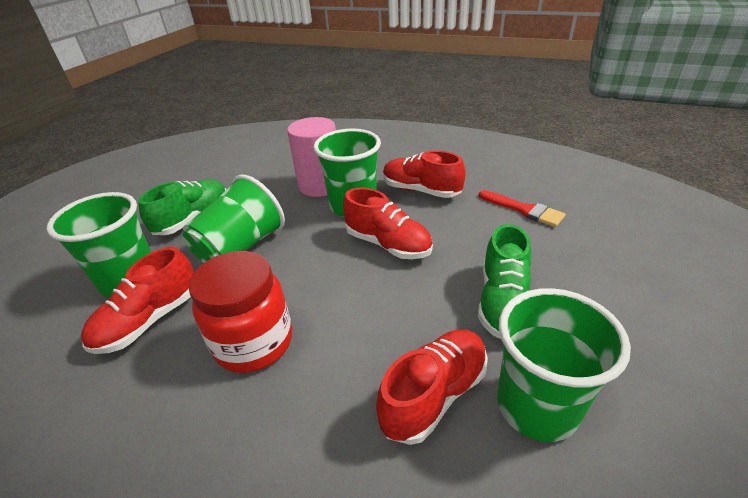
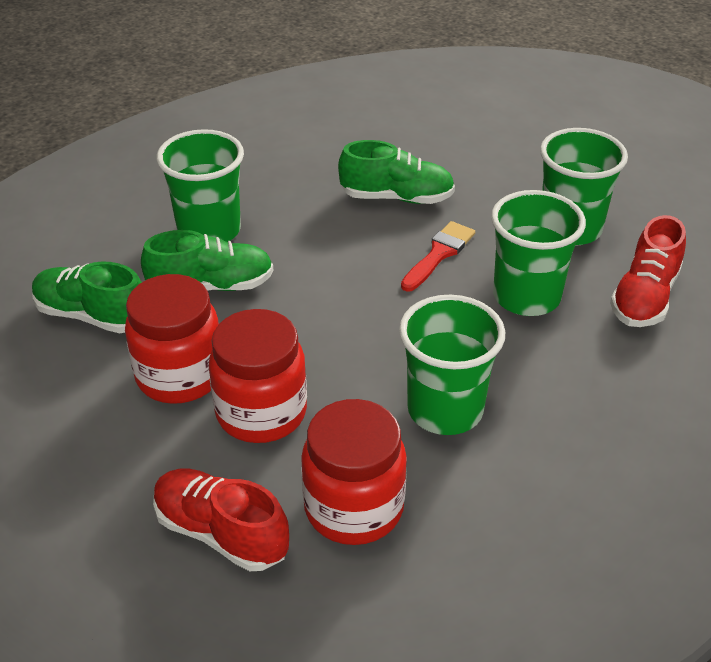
green shoe: 2 -> 3
pink cylinder: 1 -> 0
red jar: 1 -> 3
red shoe: 4 -> 2

